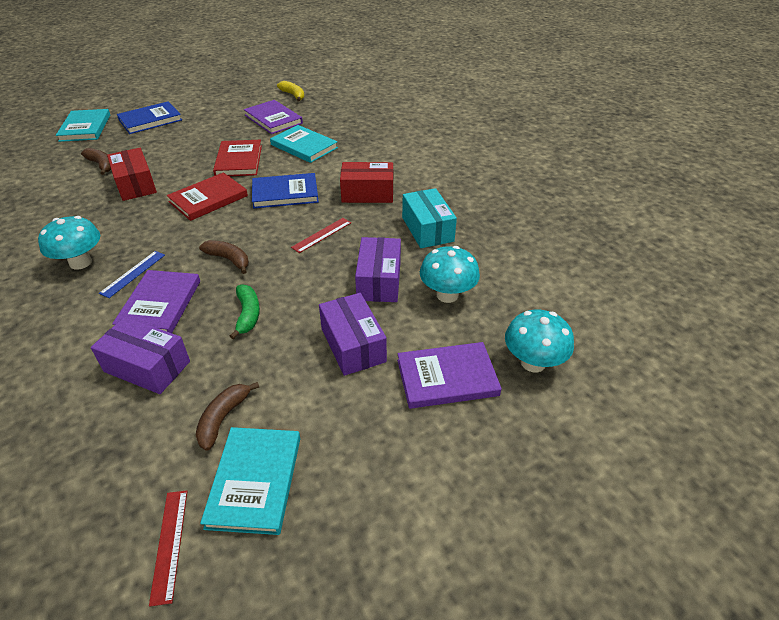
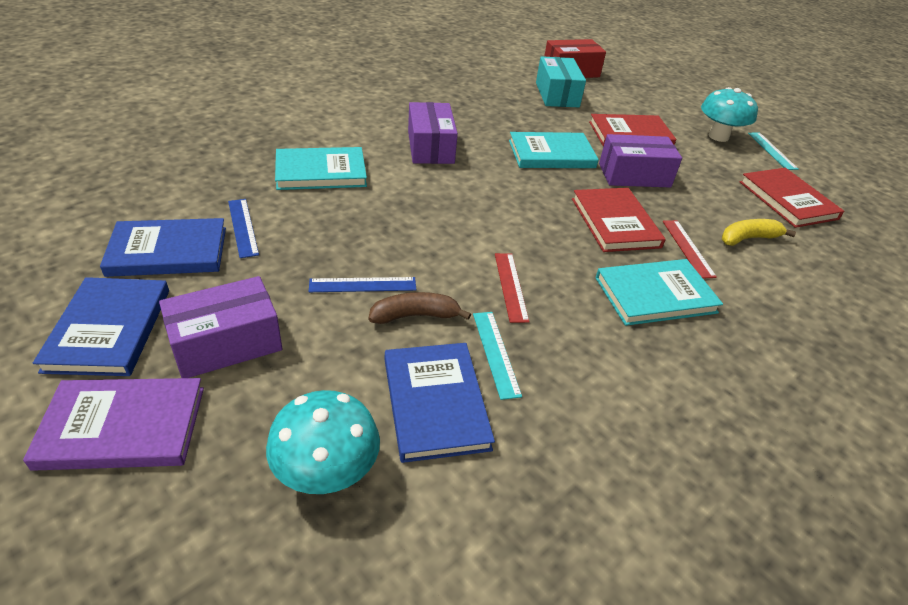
blue book: 2 -> 3
blue ruler: 1 -> 2
brown banana: 3 -> 1
green banana: 1 -> 0
purple book: 3 -> 1
red book: 2 -> 3
red box: 2 -> 1
turquoise mushroom: 3 -> 2
turquoise ruler: 0 -> 2

